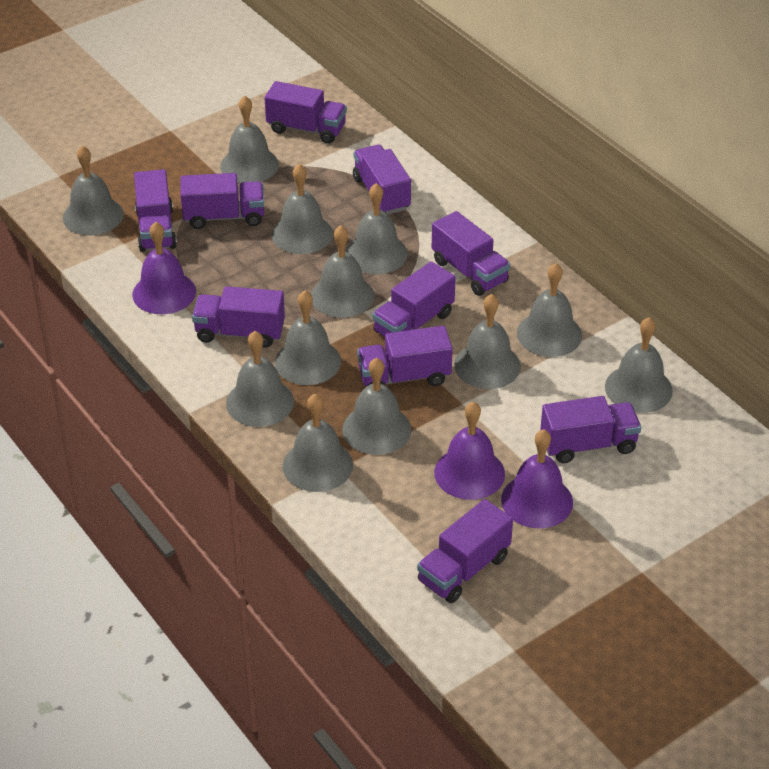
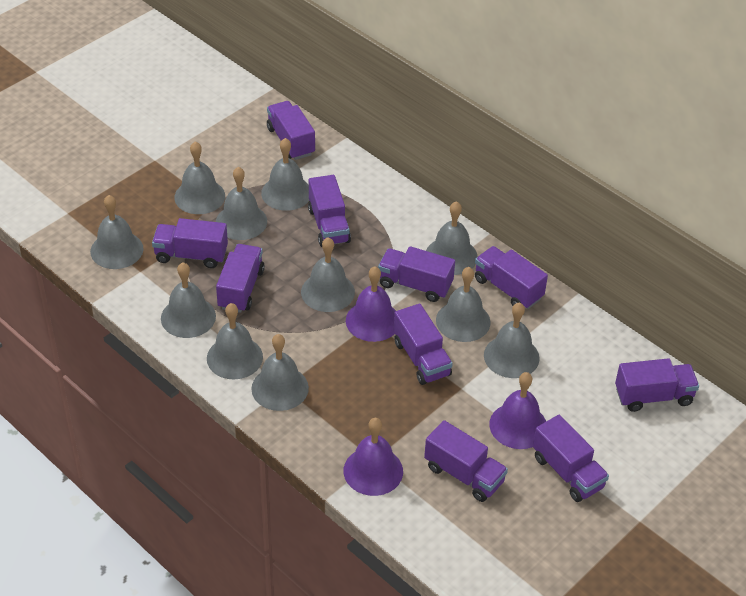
grey bell: 12 -> 11

